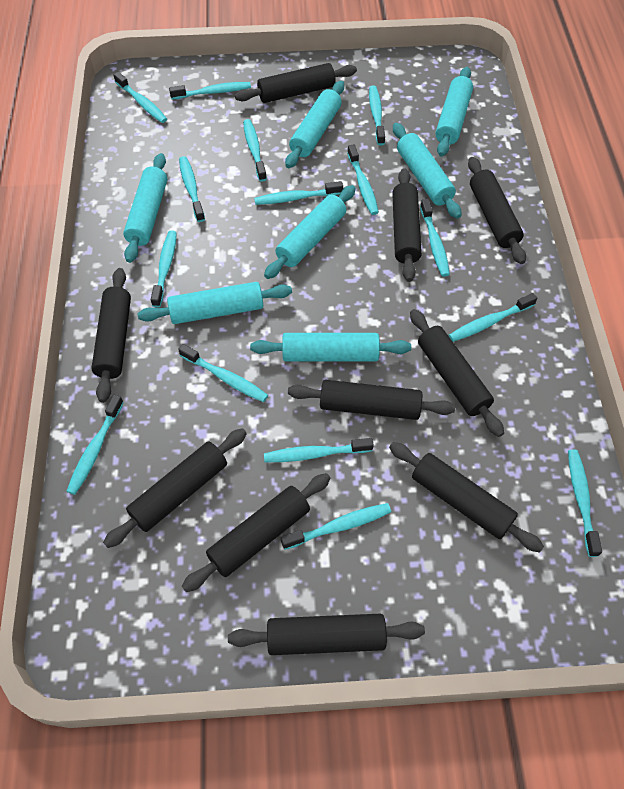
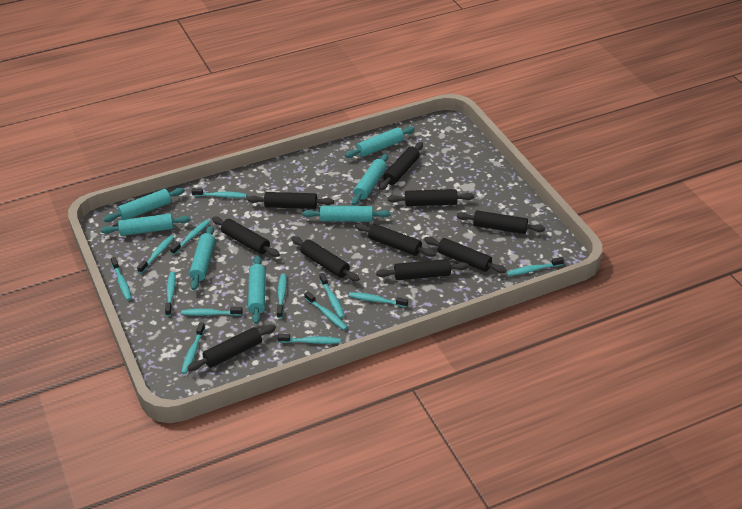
turquoise toothbrush: 15 -> 13

